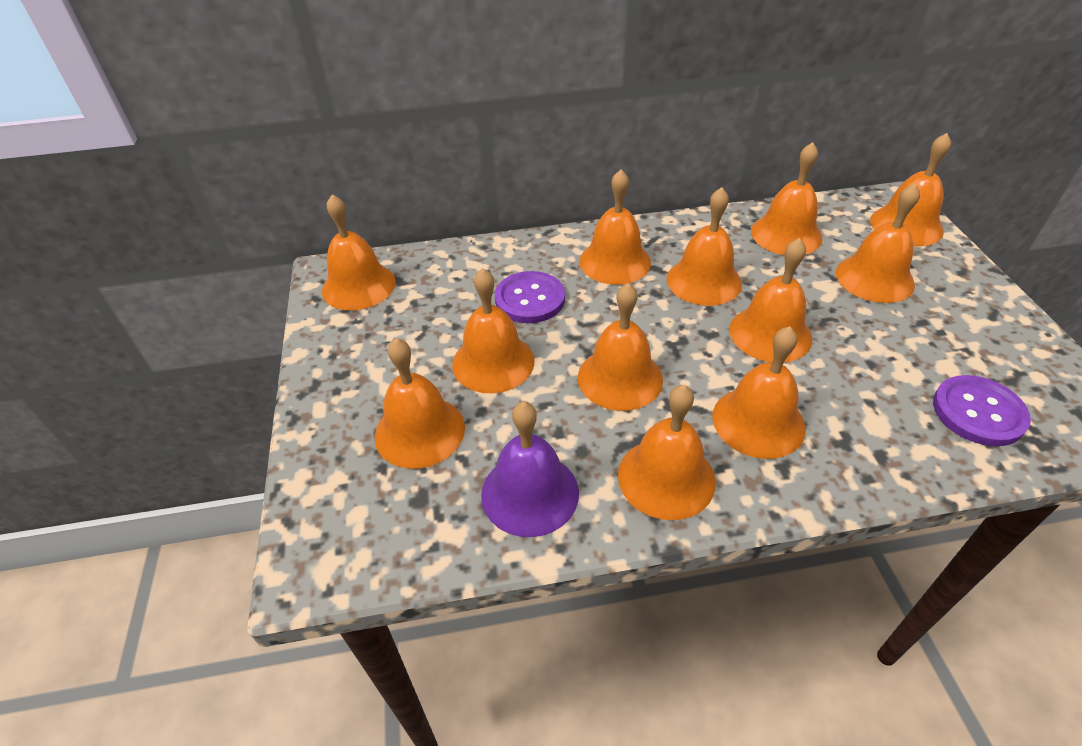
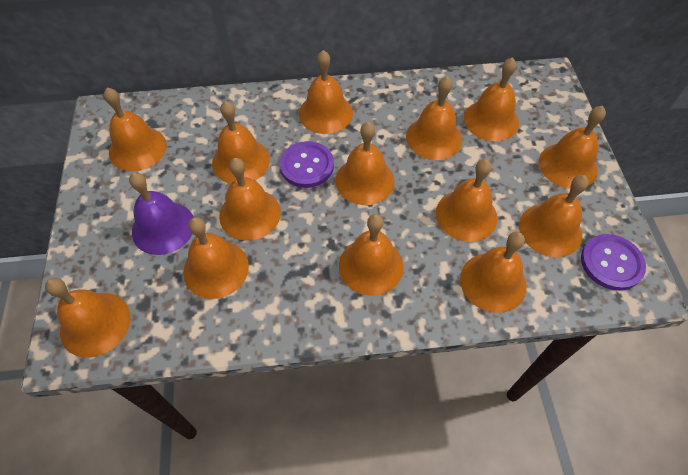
orange bell: 12 -> 14

